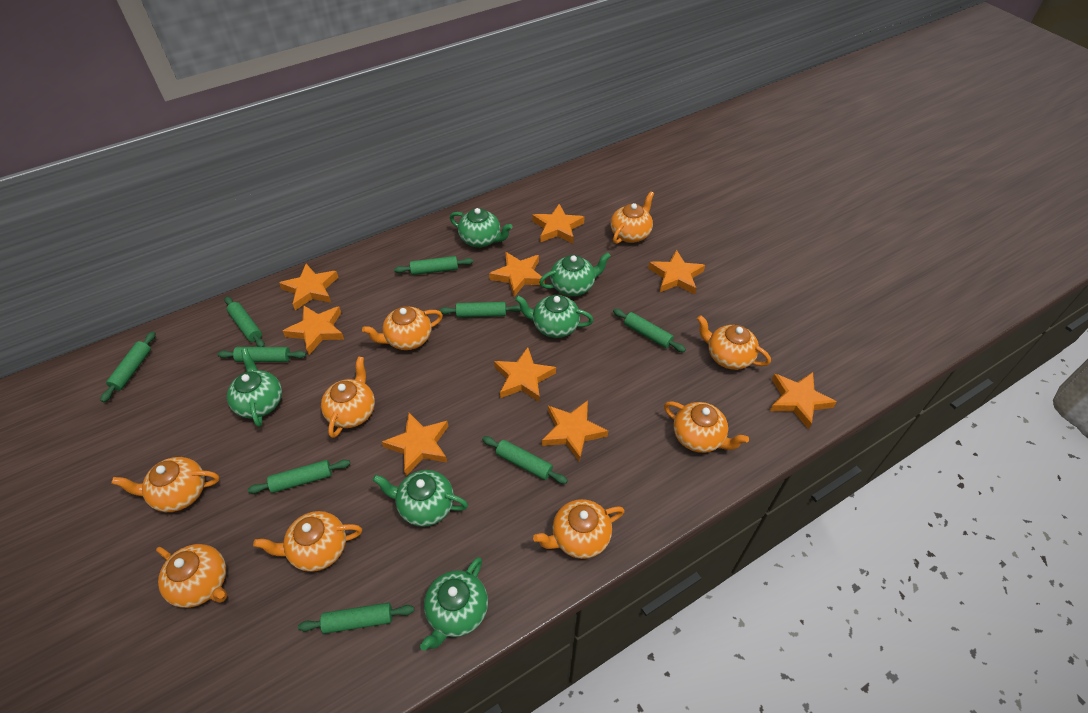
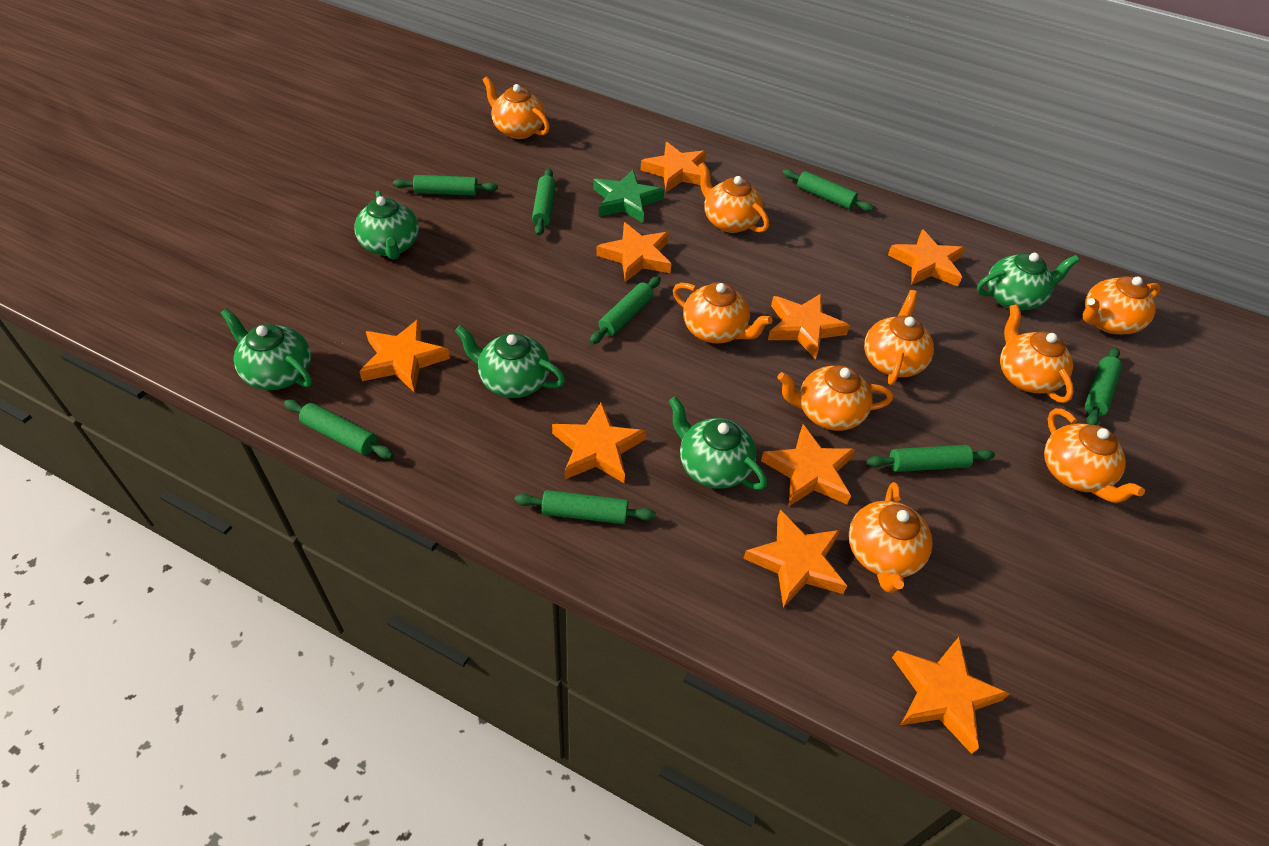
green rolling pin: 9 -> 8
green star: 0 -> 1
green teapot: 6 -> 5

